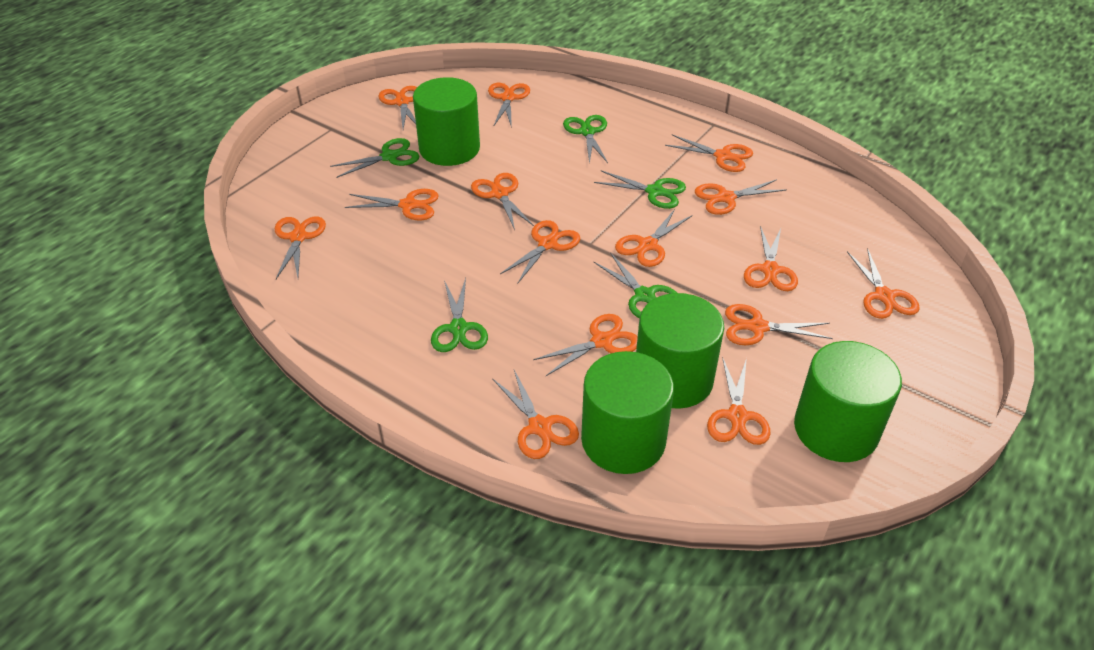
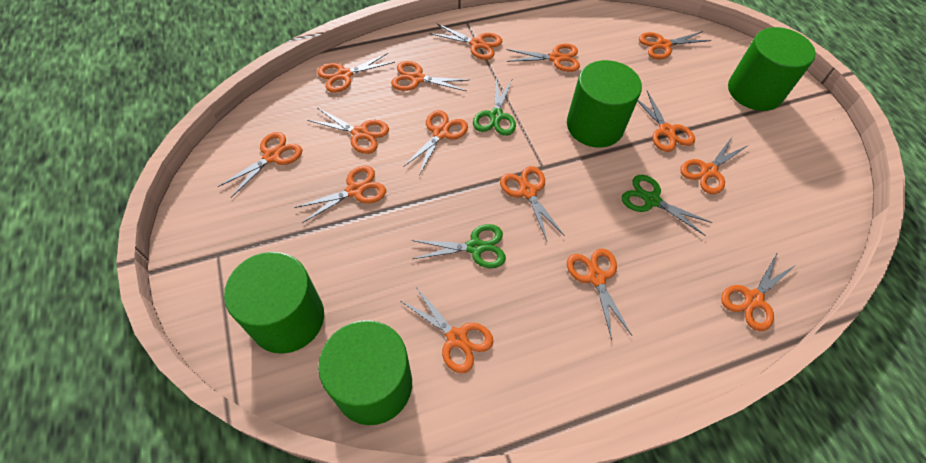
green scissors: 5 -> 3

